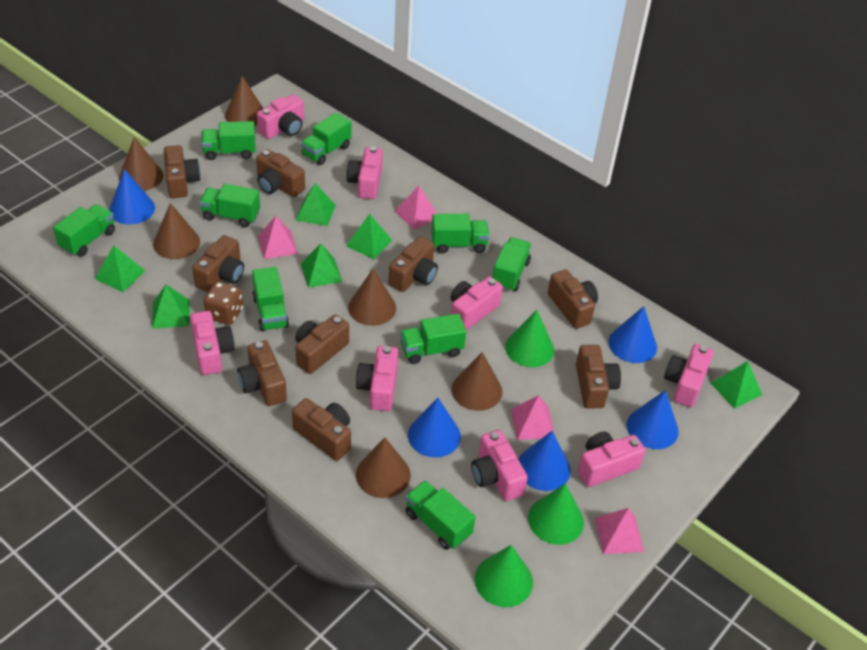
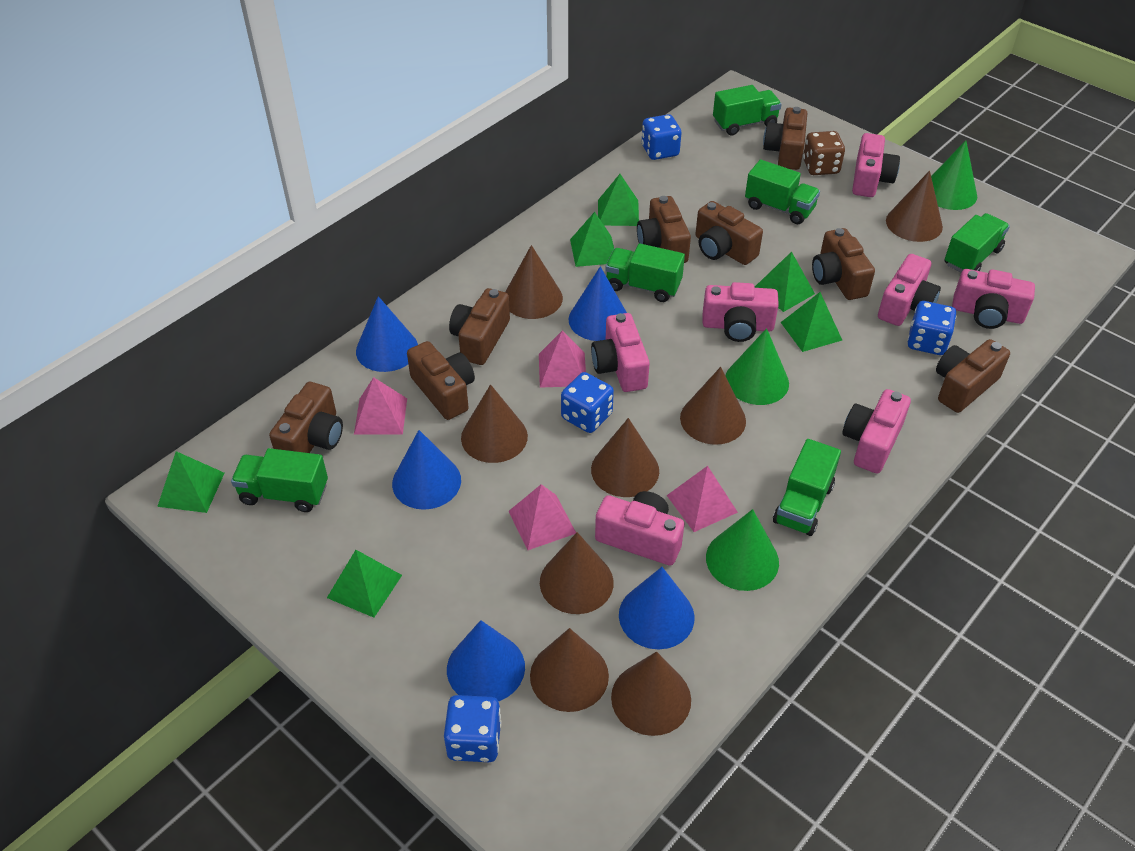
blue dice: 0 -> 4
brown camera: 9 -> 8
brown cone: 6 -> 8
green truck: 9 -> 6
pink camera: 8 -> 7

